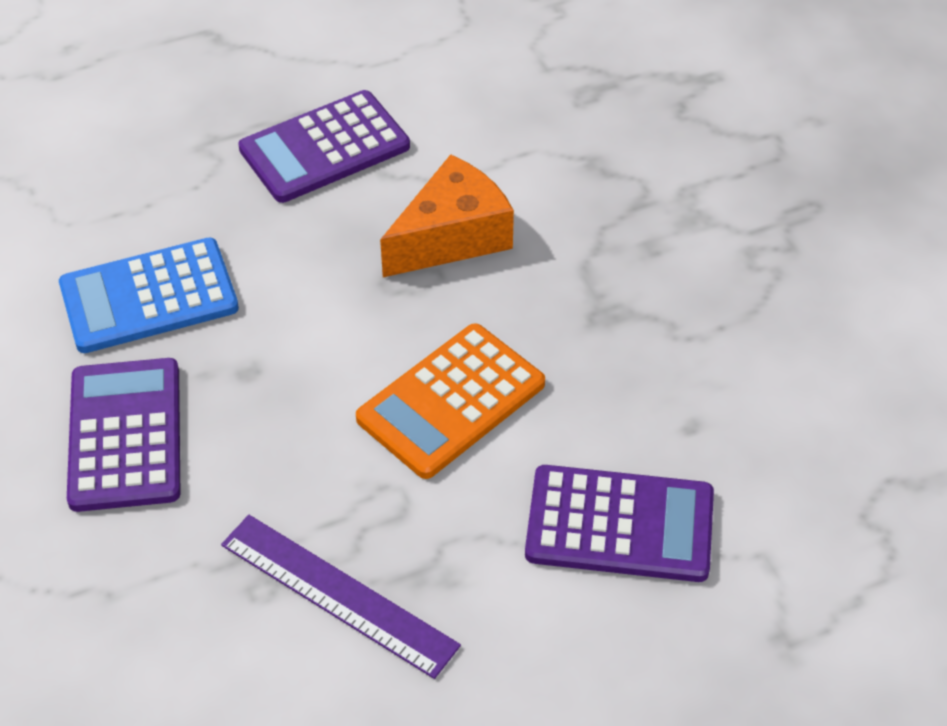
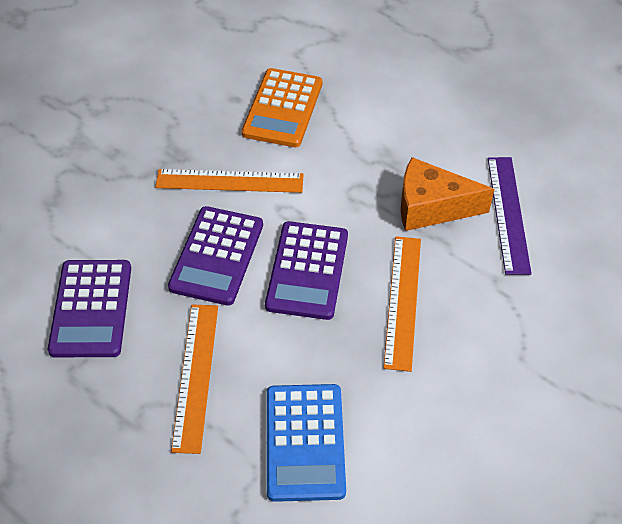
orange ruler: 0 -> 3

